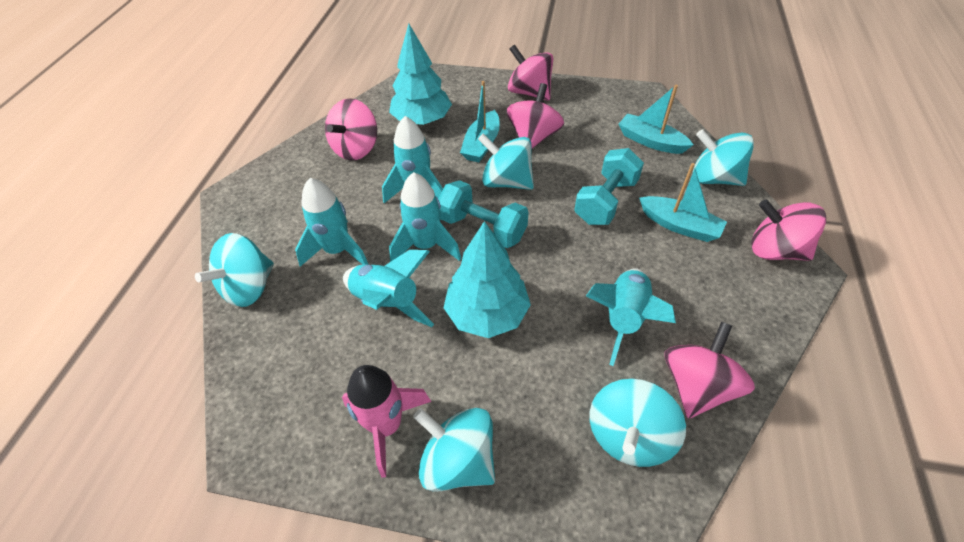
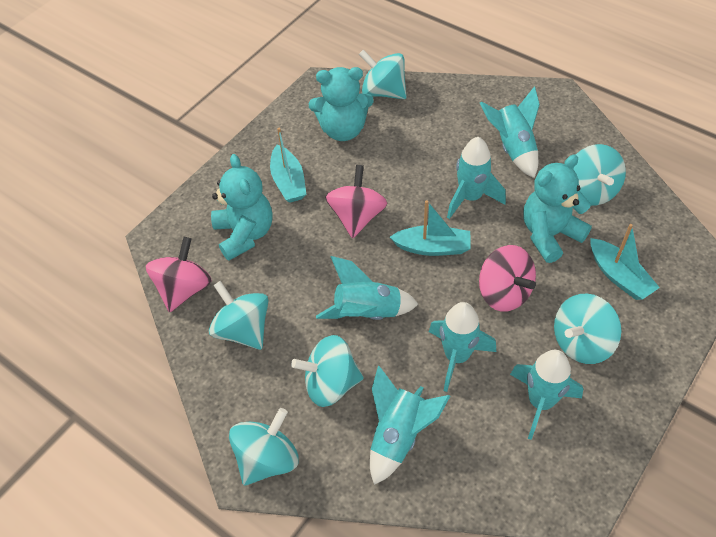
pink rocket: 1 -> 0
pink spinning top: 5 -> 3
turquoise dumbbell: 2 -> 0
turquoise rocket: 5 -> 6
turquoise spinning top: 5 -> 6
turquoise teddy bear: 0 -> 3
turquoise tree: 2 -> 0

